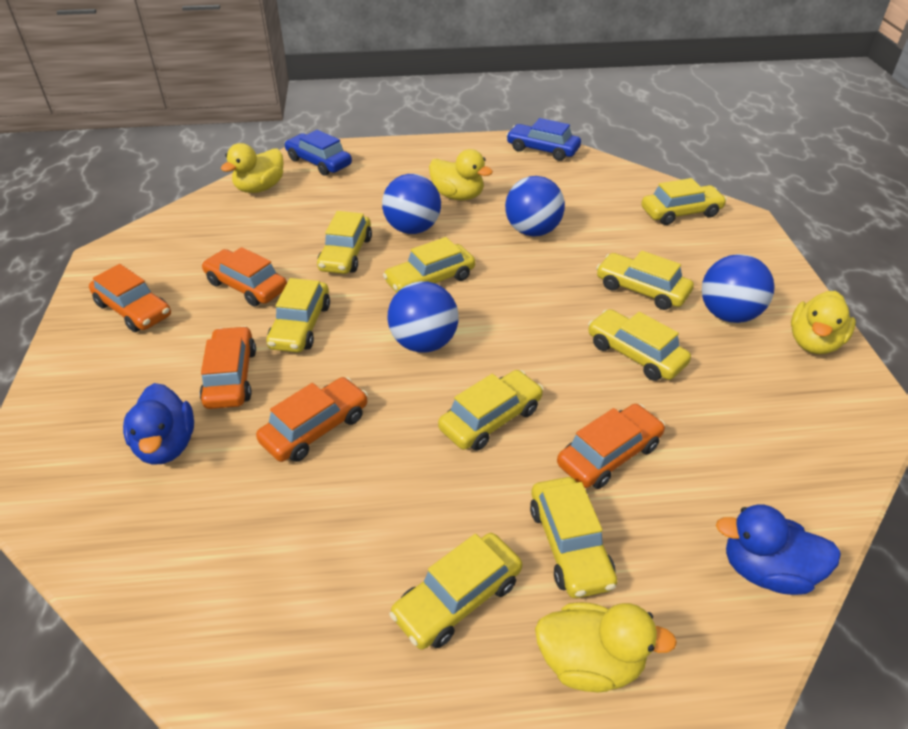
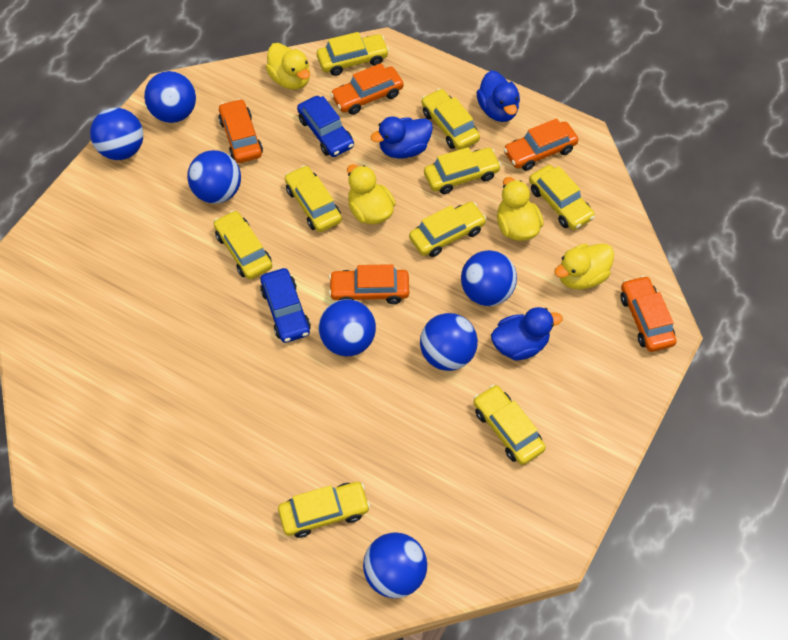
blue ball: 4 -> 7
blue duck: 2 -> 3

